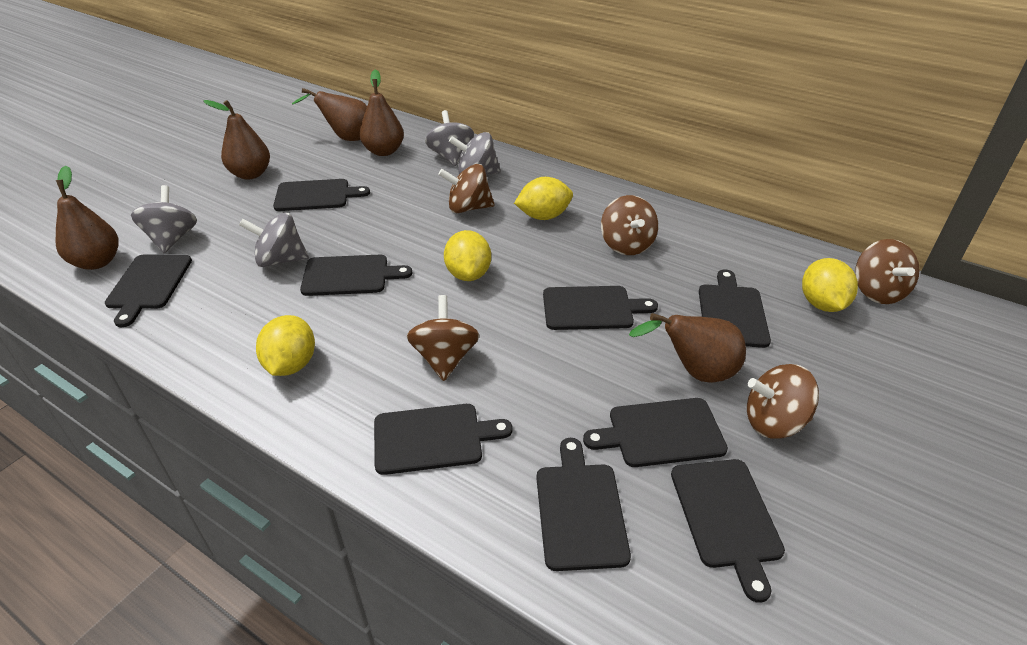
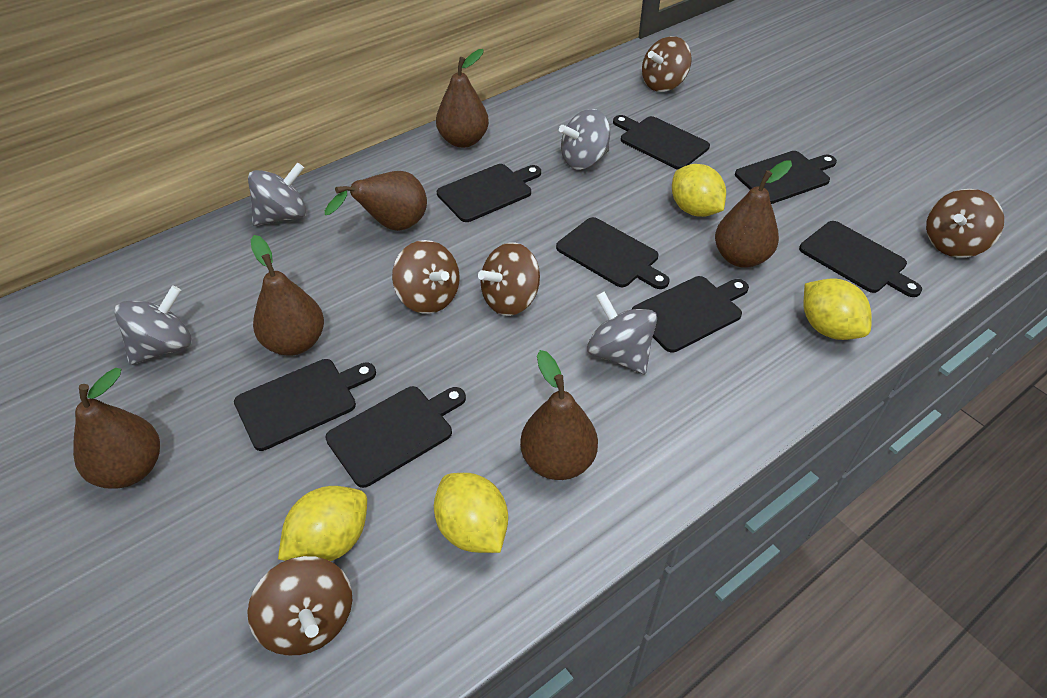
black cutting board: 9 -> 8
brown pear: 5 -> 6

